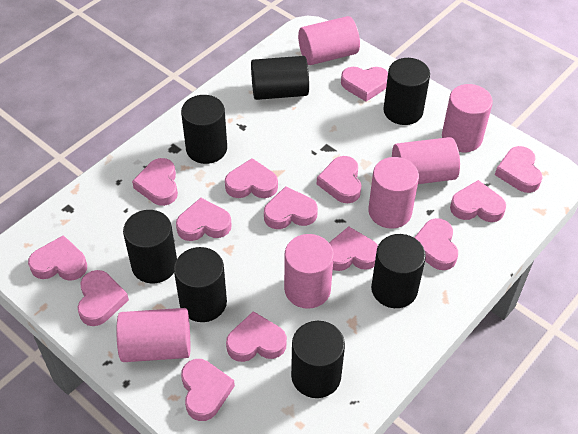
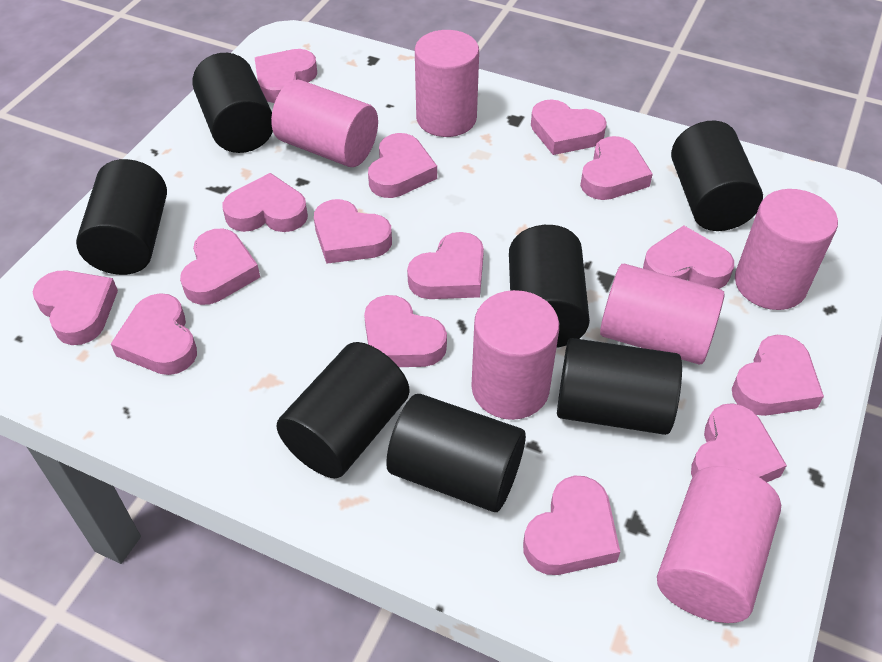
pink heart: 14 -> 15

